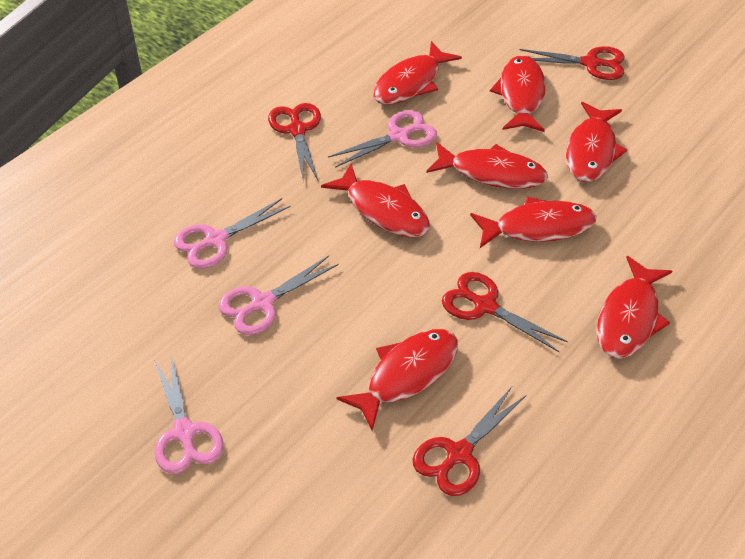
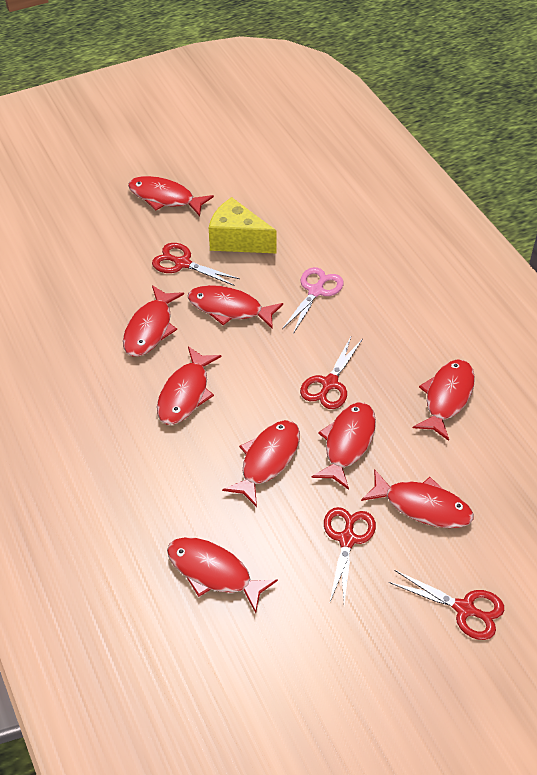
pink scissors: 4 -> 1
red fish: 8 -> 9
yellow cheese: 0 -> 1

